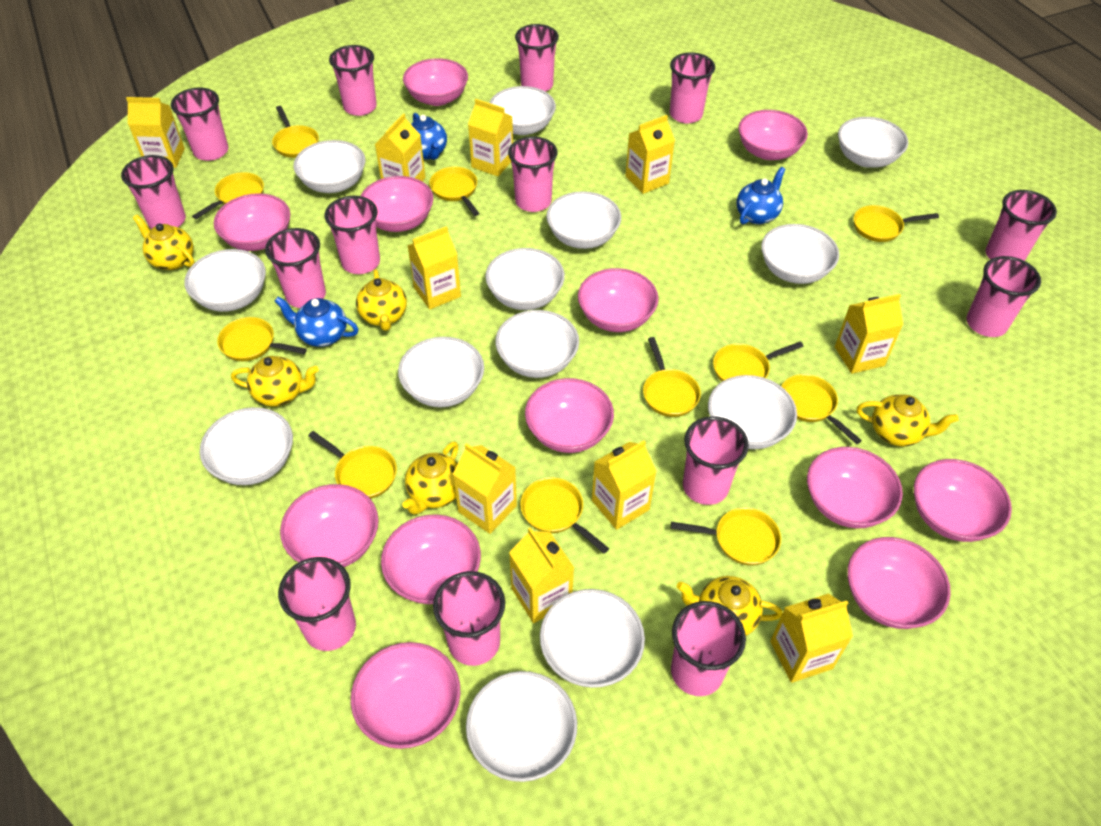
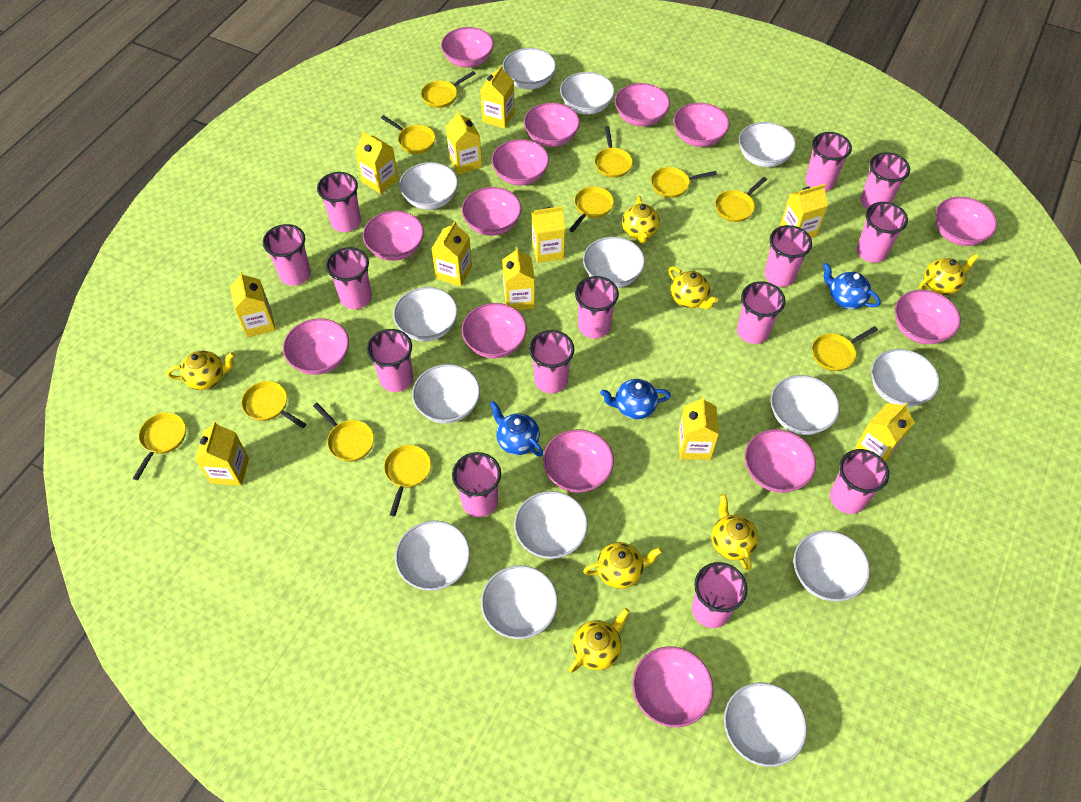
pink bowl: 12 -> 14
white bowl: 13 -> 14
yellow carton: 10 -> 11
yellow teapot: 6 -> 7

